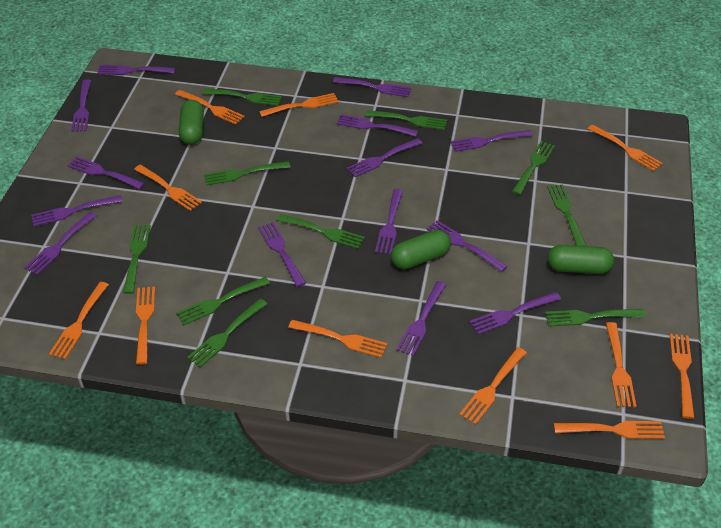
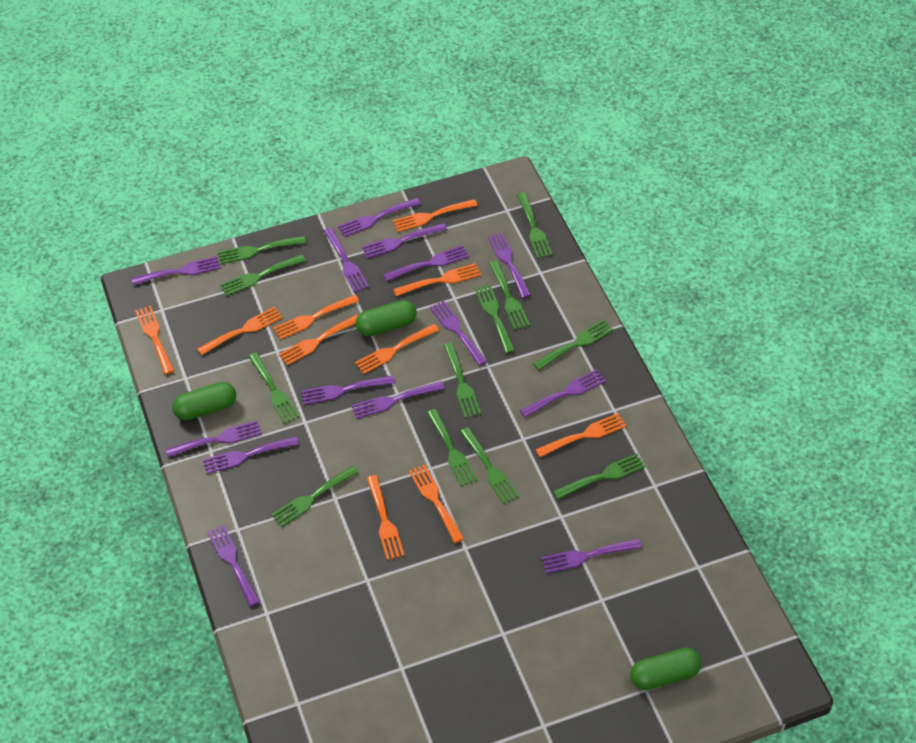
green fork: 10 -> 12
orange fork: 11 -> 10

